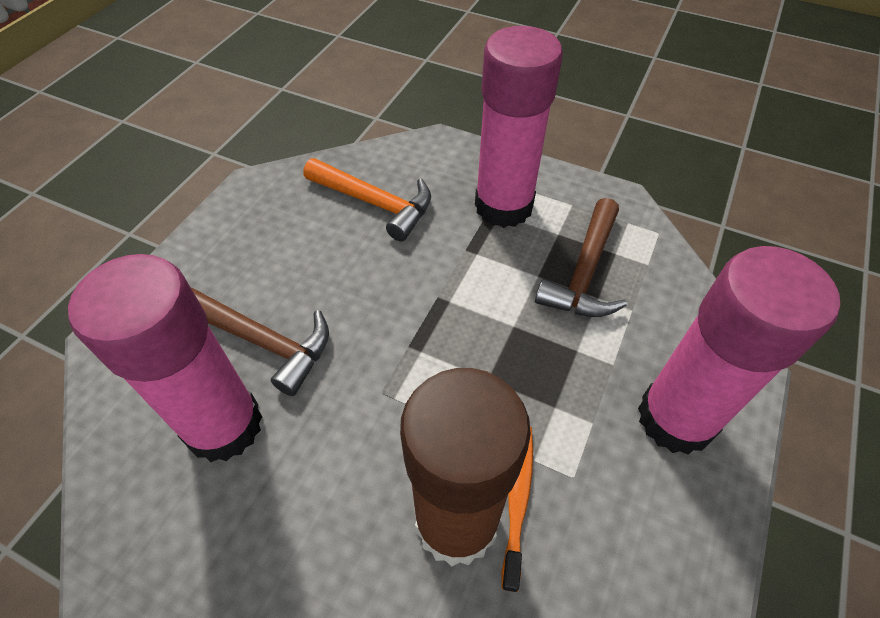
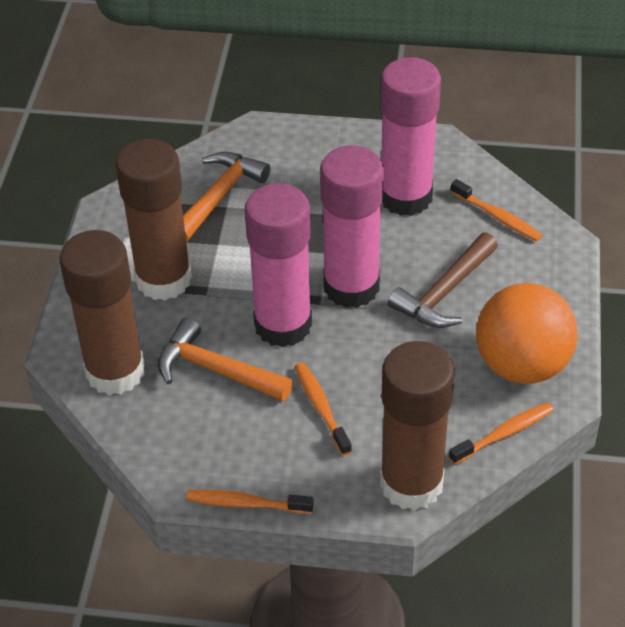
brown glue stick: 1 -> 3
brown hammer: 2 -> 1
orange ball: 0 -> 1
orange hammer: 1 -> 2
orange toothbrush: 1 -> 4

